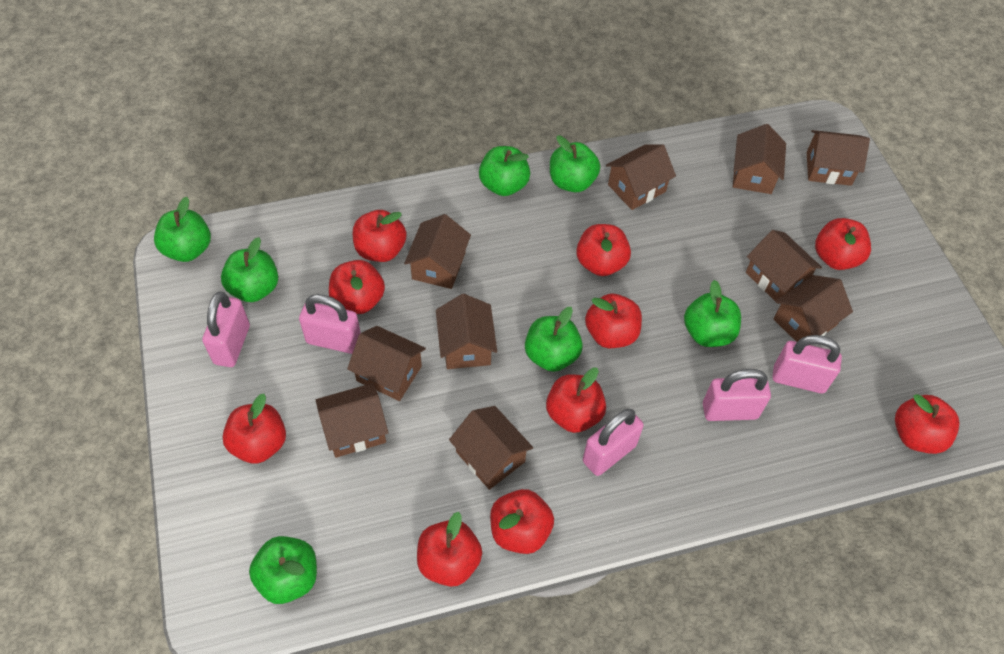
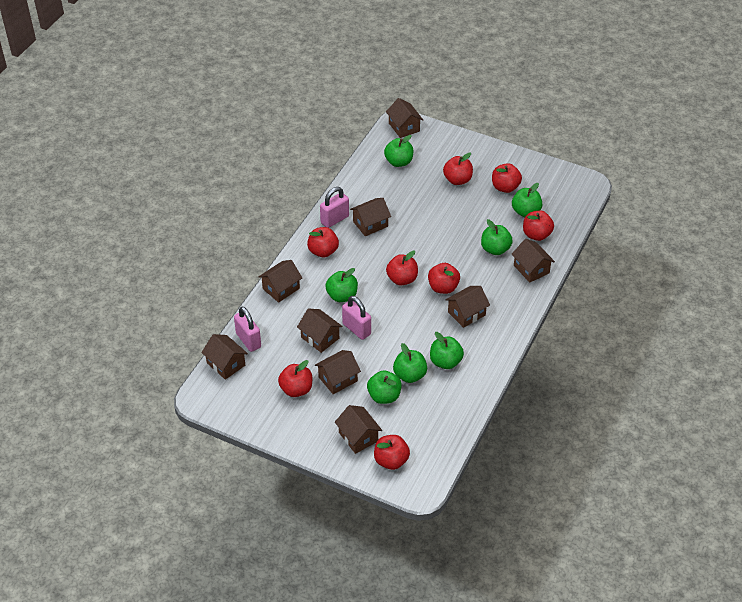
brown house: 10 -> 9
pink padlock: 5 -> 3
red apple: 10 -> 8

